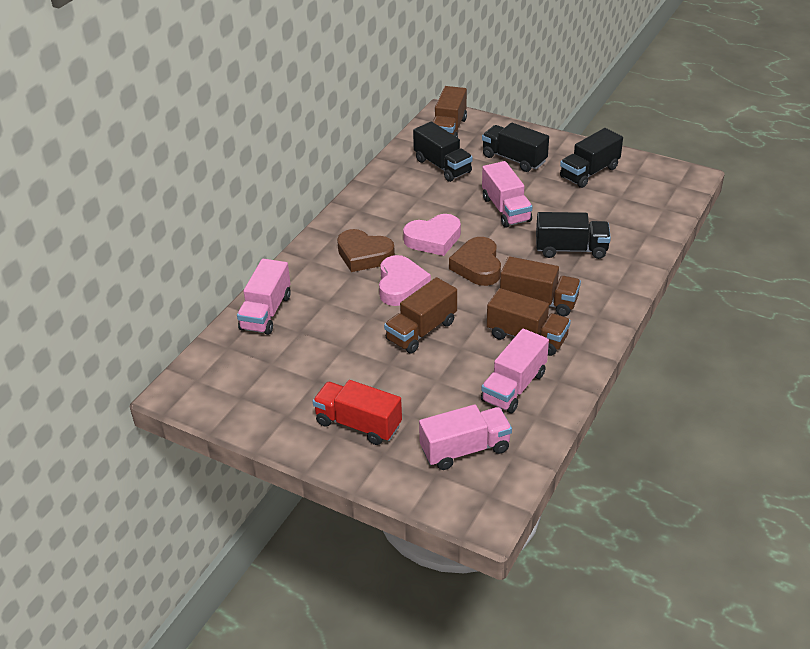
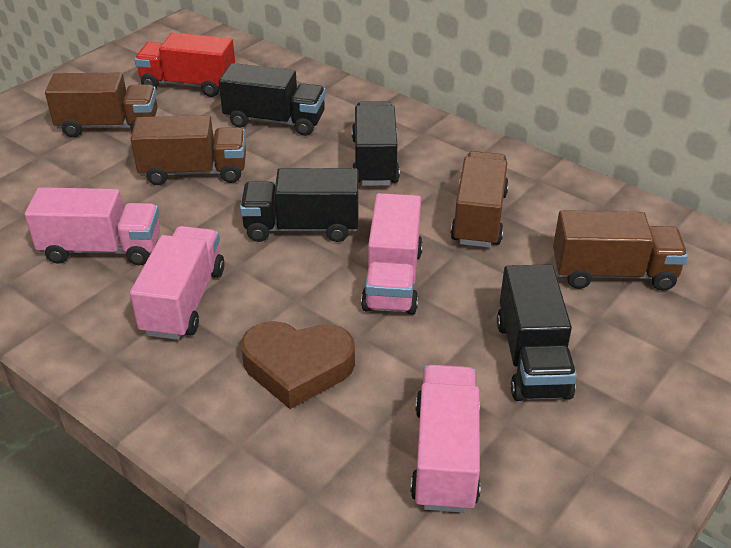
brown heart: 2 -> 1
pink heart: 2 -> 0

